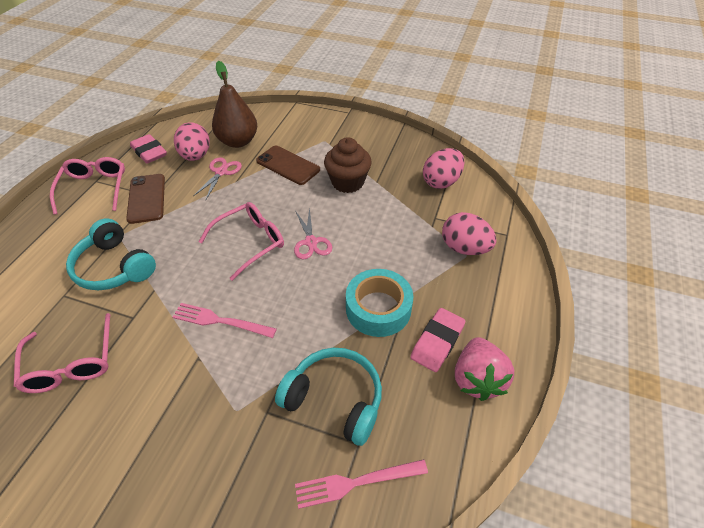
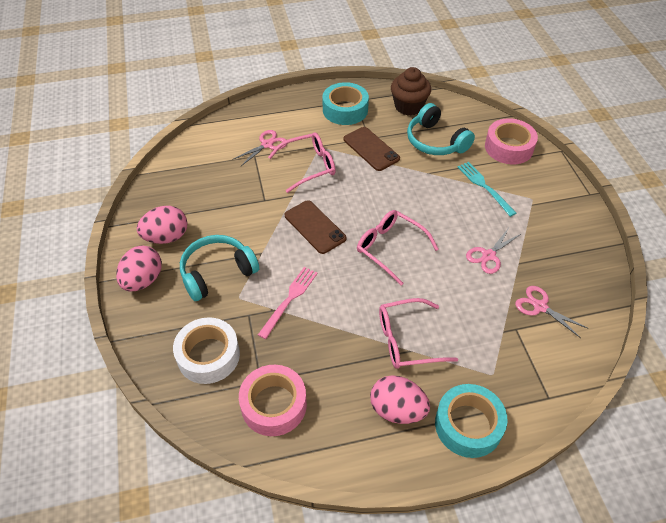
brown pear: 1 -> 0
pink eraser: 2 -> 0
pink fork: 2 -> 1
pink scissors: 2 -> 3
pink strawberry: 1 -> 0
pink tape: 0 -> 2
turquoise fork: 0 -> 1
turquoise tape: 1 -> 2
white tape: 0 -> 1

